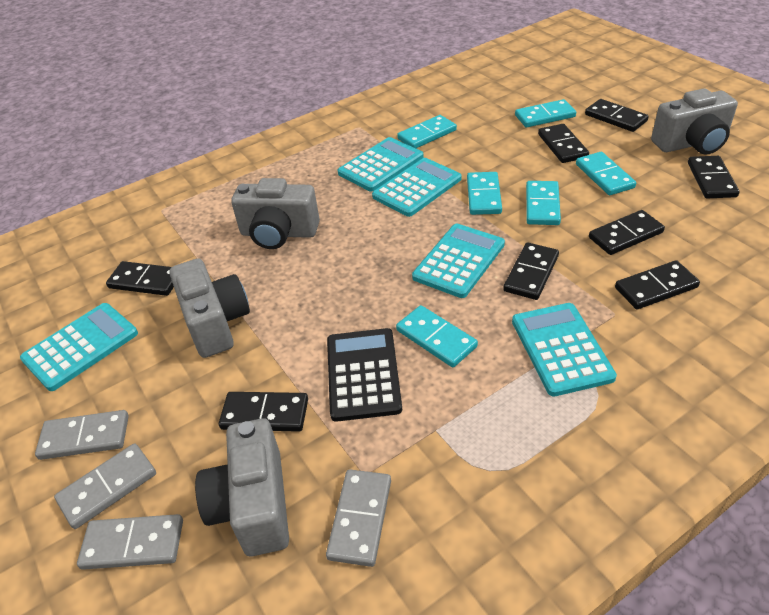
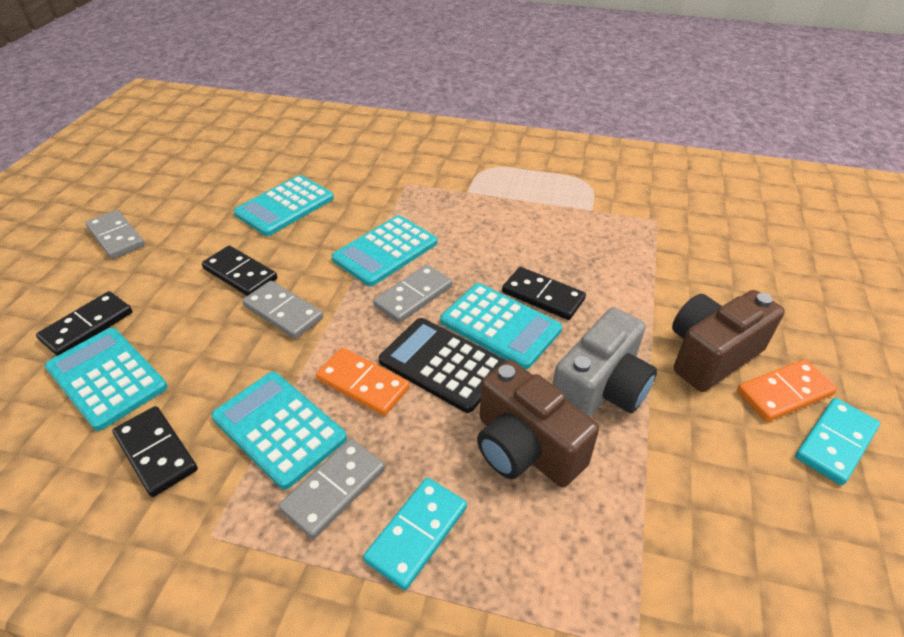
black domino: 8 -> 4
brown camera: 0 -> 2
grey camera: 4 -> 1
orange domino: 0 -> 2
turquoise domino: 6 -> 2

